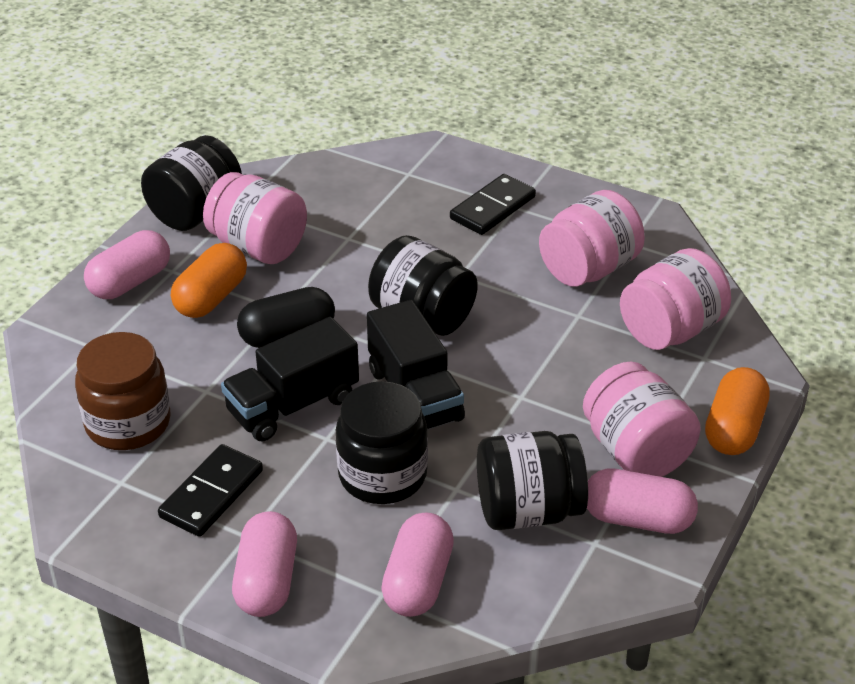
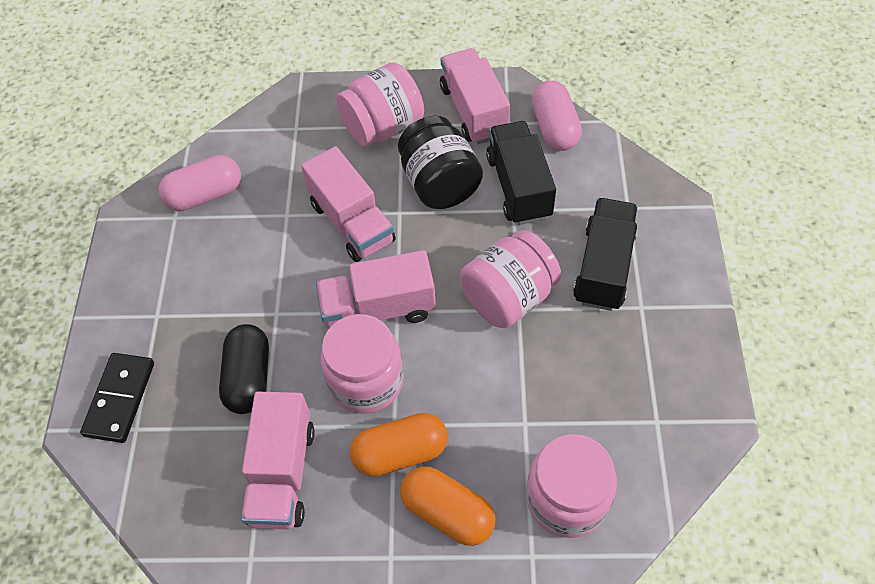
black domino: 2 -> 1
black jar: 4 -> 1
brown jar: 1 -> 0
pink capsule: 4 -> 2
pink truck: 0 -> 4

